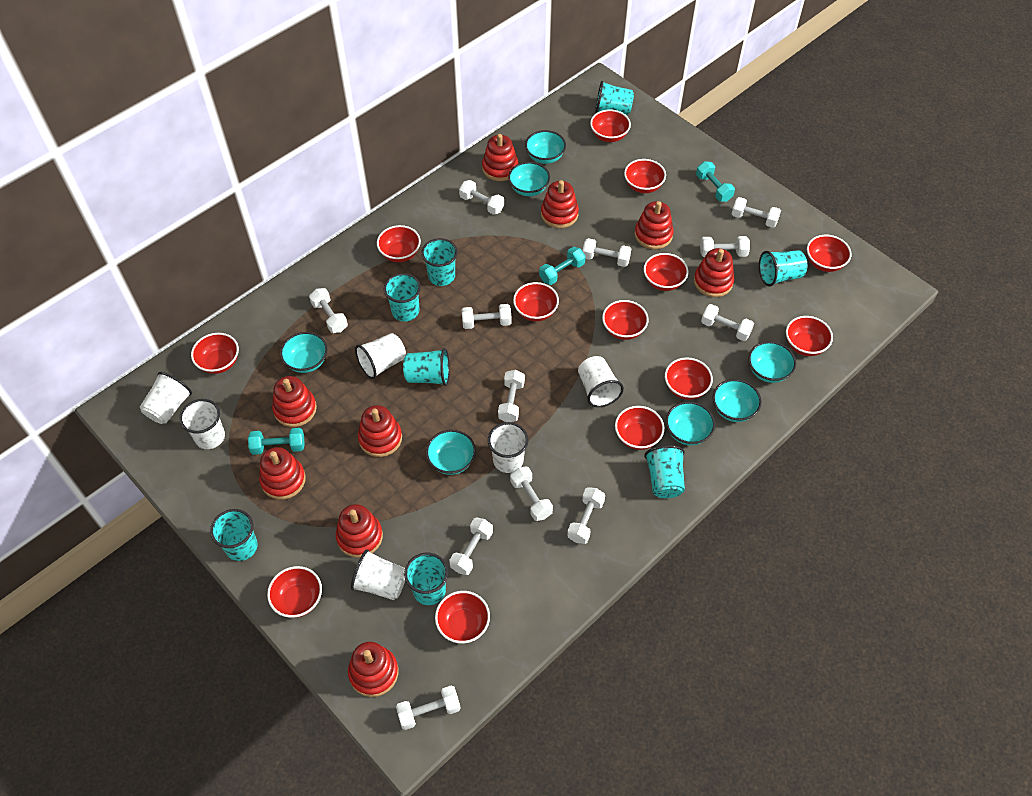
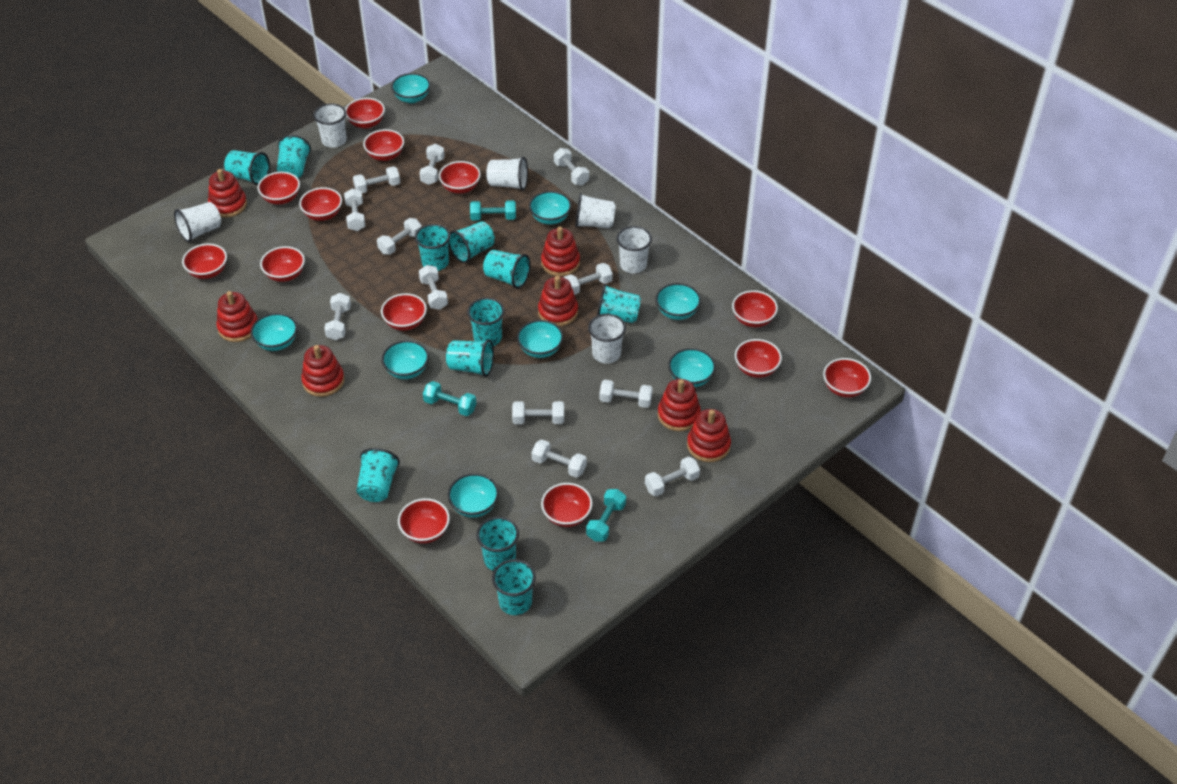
red stacking toy: 9 -> 7
turquoise bowl: 7 -> 8
turquoise cup: 8 -> 11

